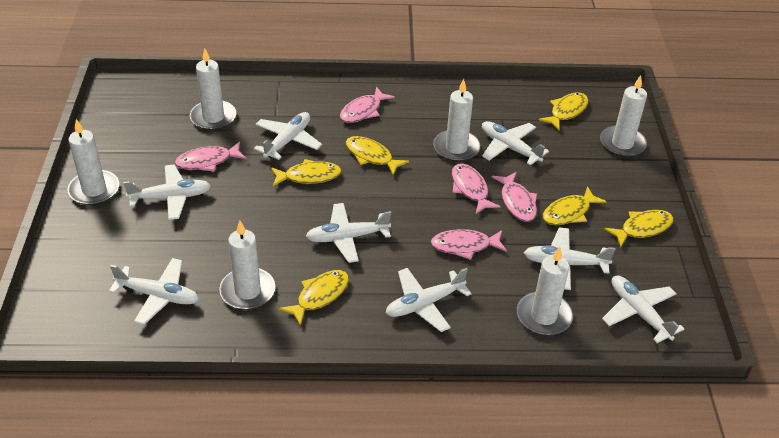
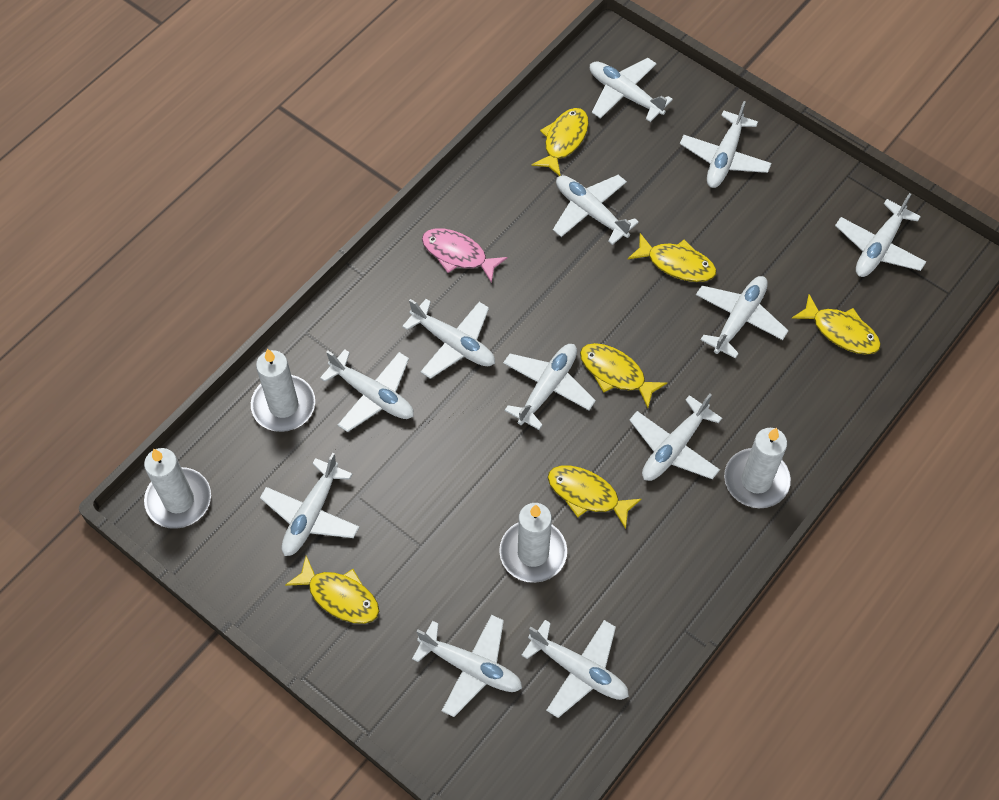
pink fish: 5 -> 1
white candle: 6 -> 4
white plane: 8 -> 12

